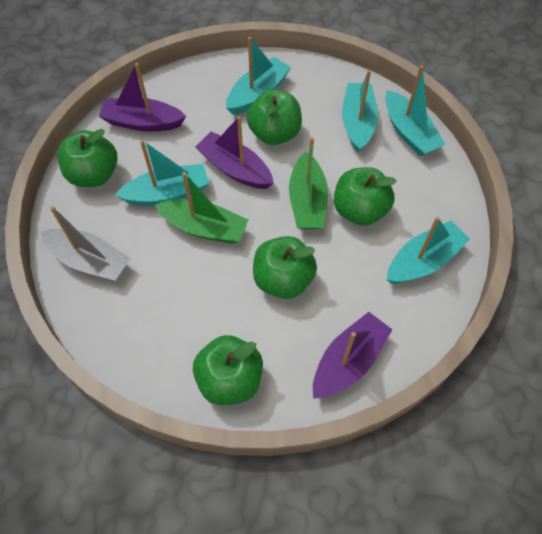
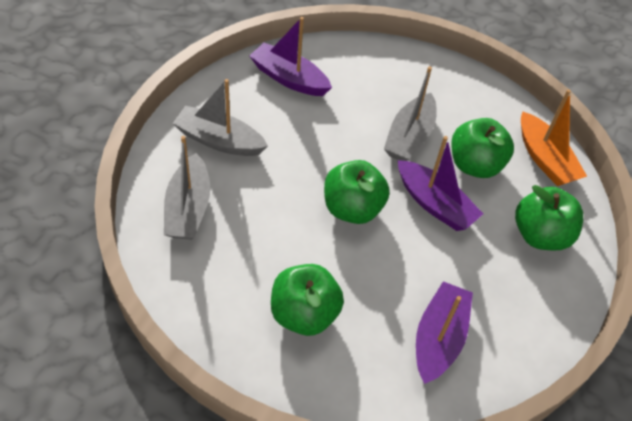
green apple: 5 -> 4
green boat: 2 -> 0
grey boat: 1 -> 3
orange boat: 0 -> 1
turquoise boat: 5 -> 0

